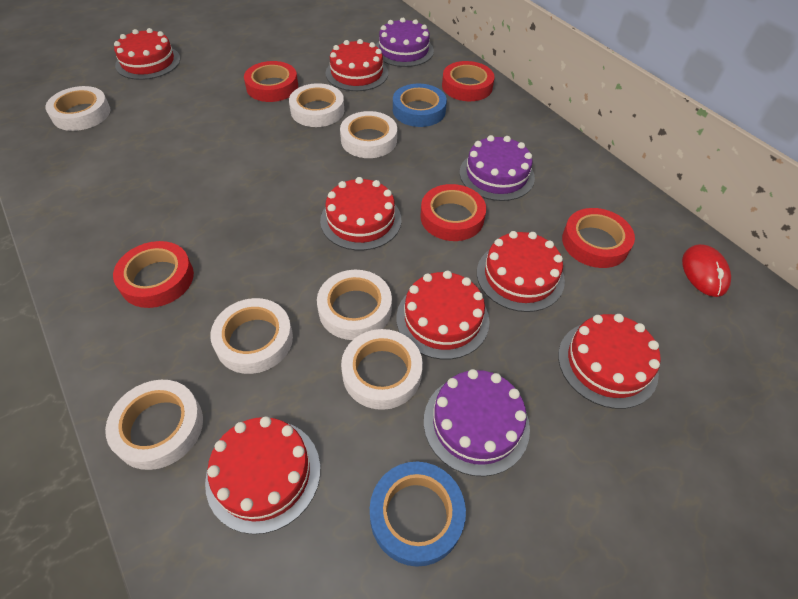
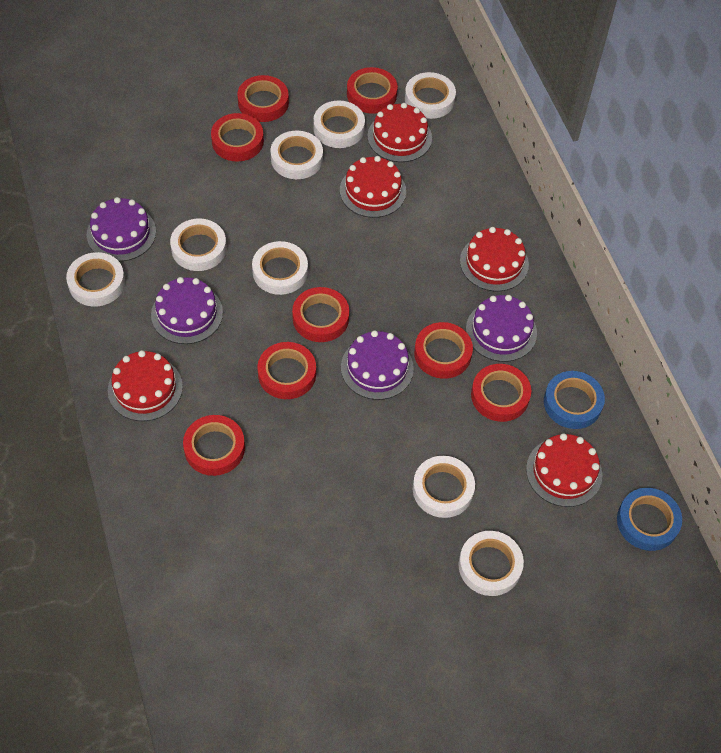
purple cake: 3 -> 4
red cake: 7 -> 5
red mouse: 1 -> 0
red tape: 5 -> 8
white tape: 7 -> 8

